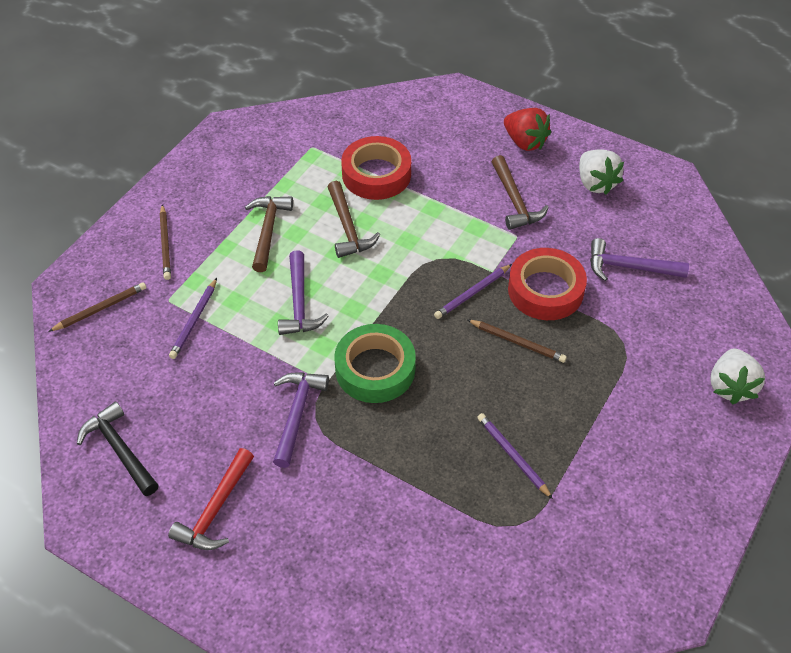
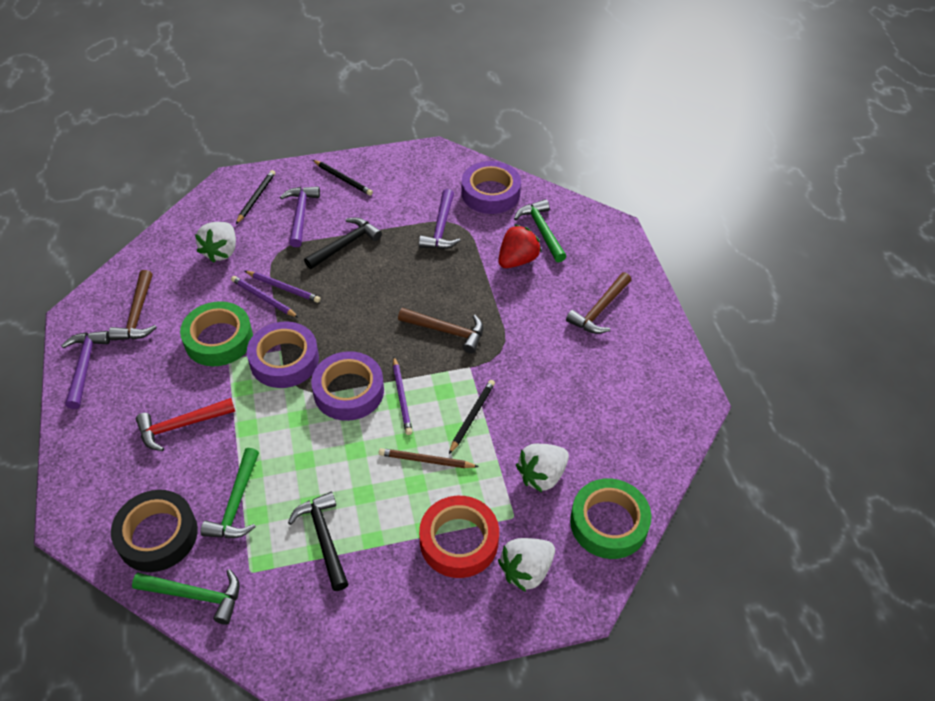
black hammer: 1 -> 2
black pencil: 0 -> 3
black tape: 0 -> 1
brown pencil: 3 -> 1
green hammer: 0 -> 3
green tape: 1 -> 2
purple tape: 0 -> 3
red tape: 2 -> 1
white strawberry: 2 -> 3

